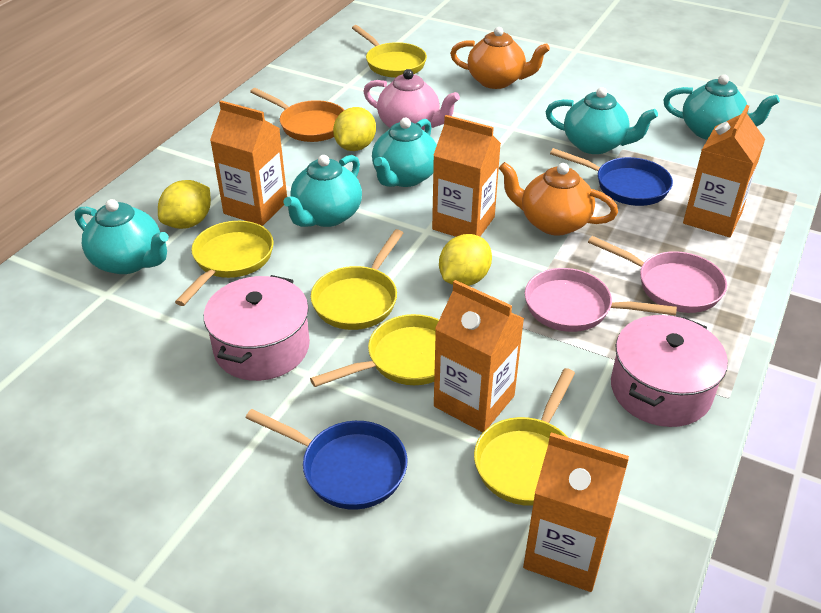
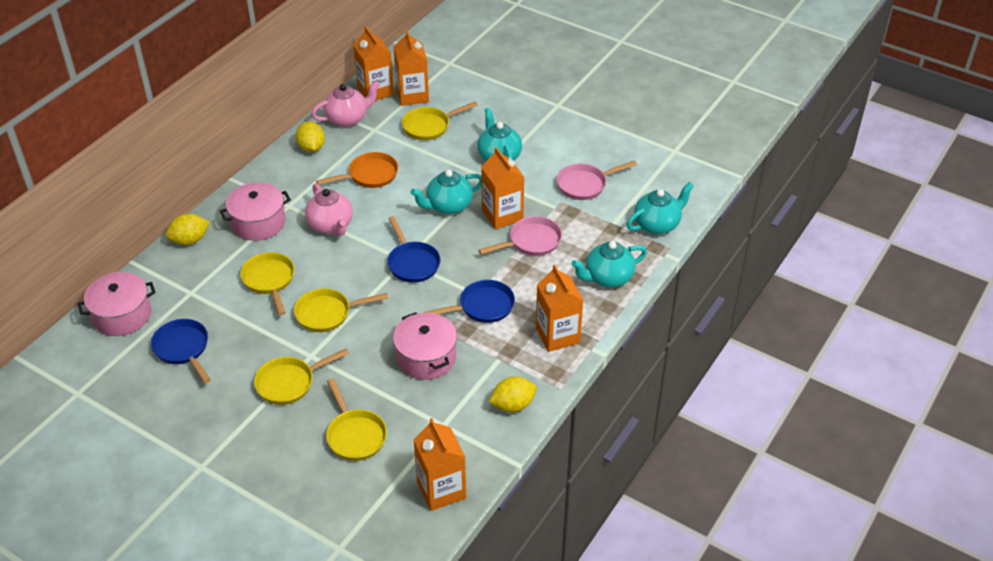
blue pan: 2 -> 3
orange teapot: 2 -> 0
pink pot: 2 -> 3
pink teapot: 1 -> 2
turquoise teapot: 5 -> 4

